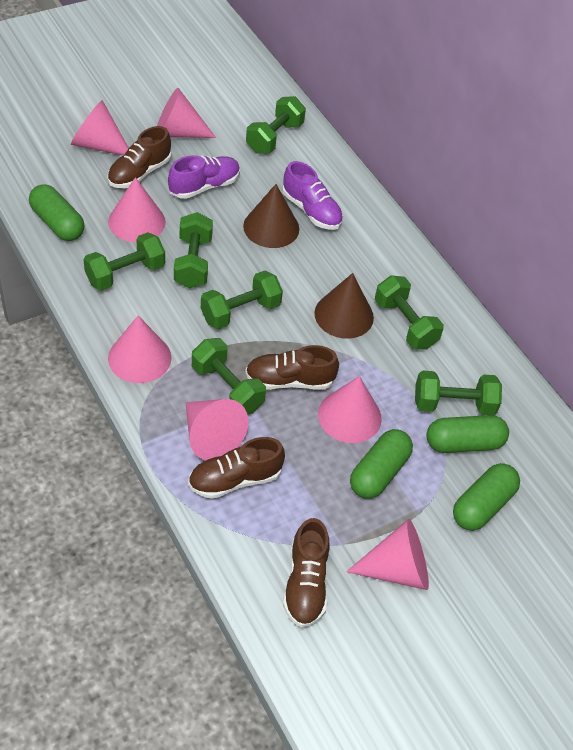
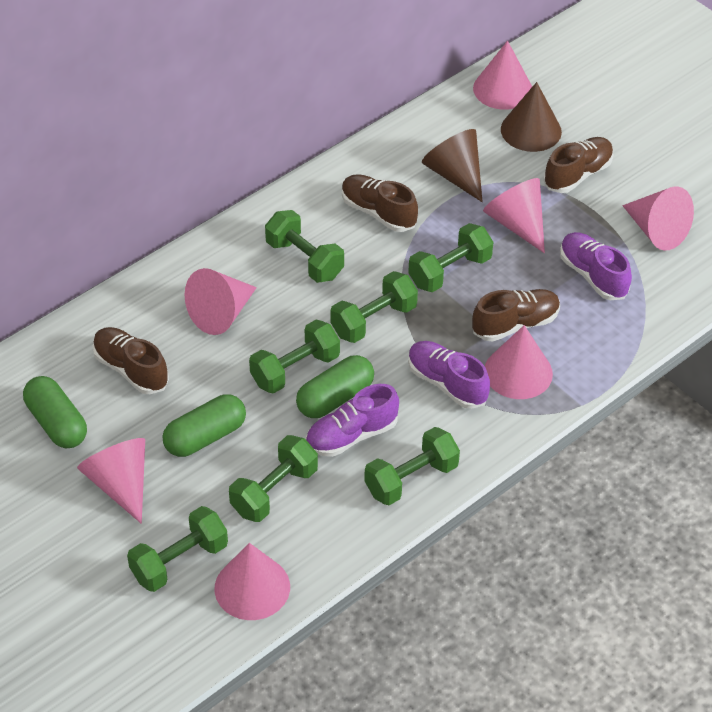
green capsule: 4 -> 3
purple shoe: 2 -> 3

